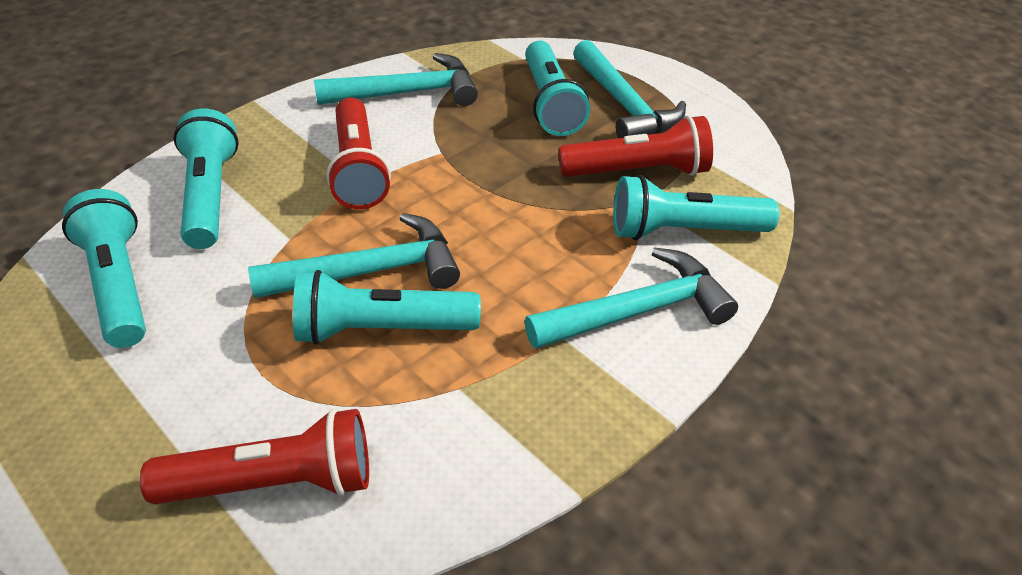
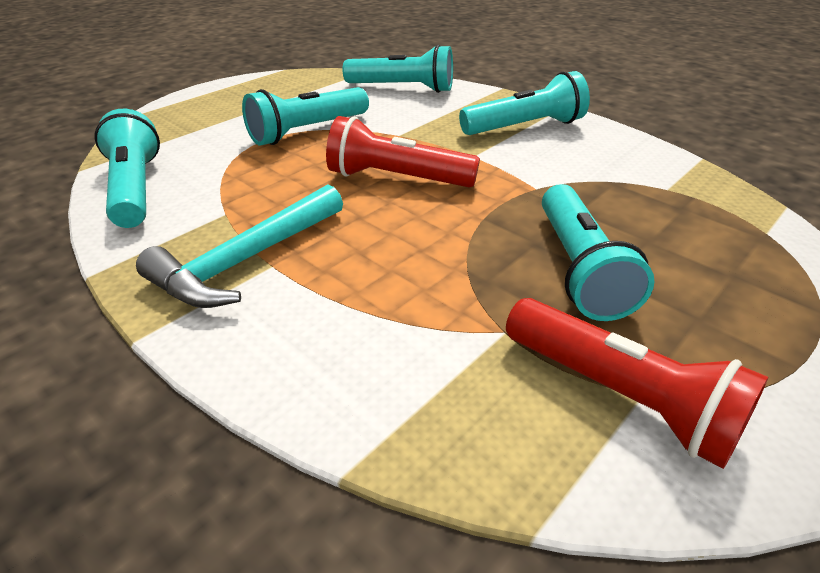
red flashlight: 3 -> 2
turquoise hammer: 4 -> 1

